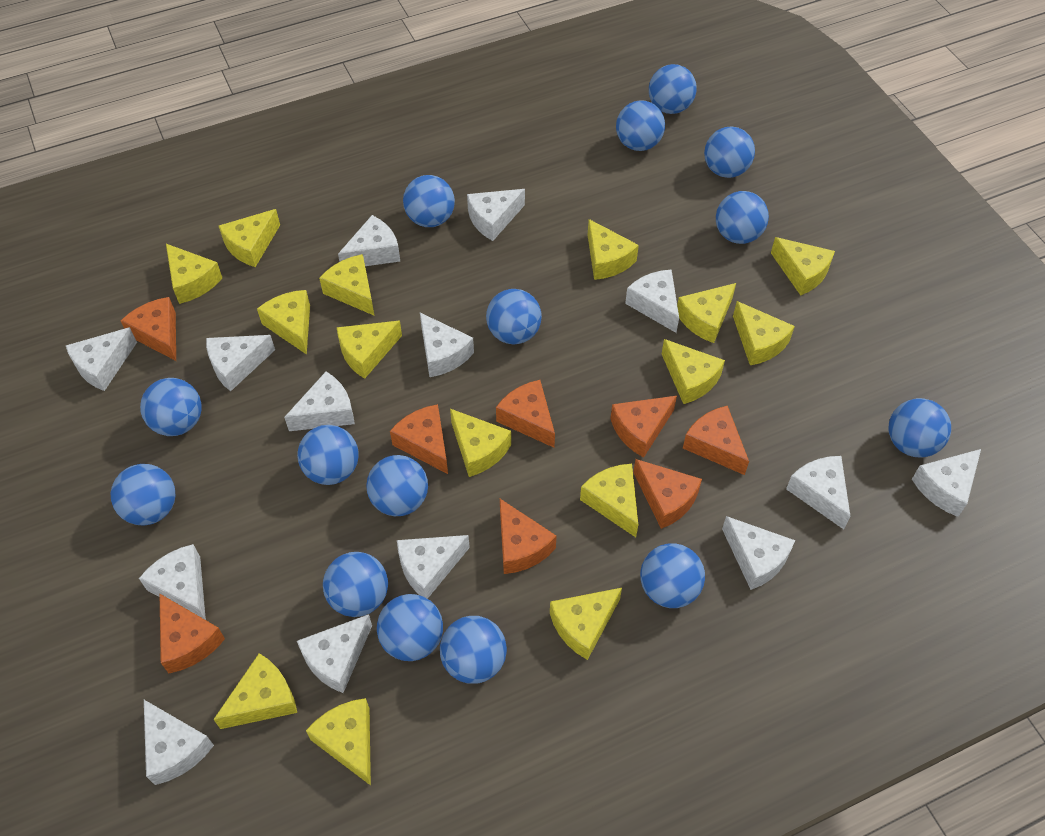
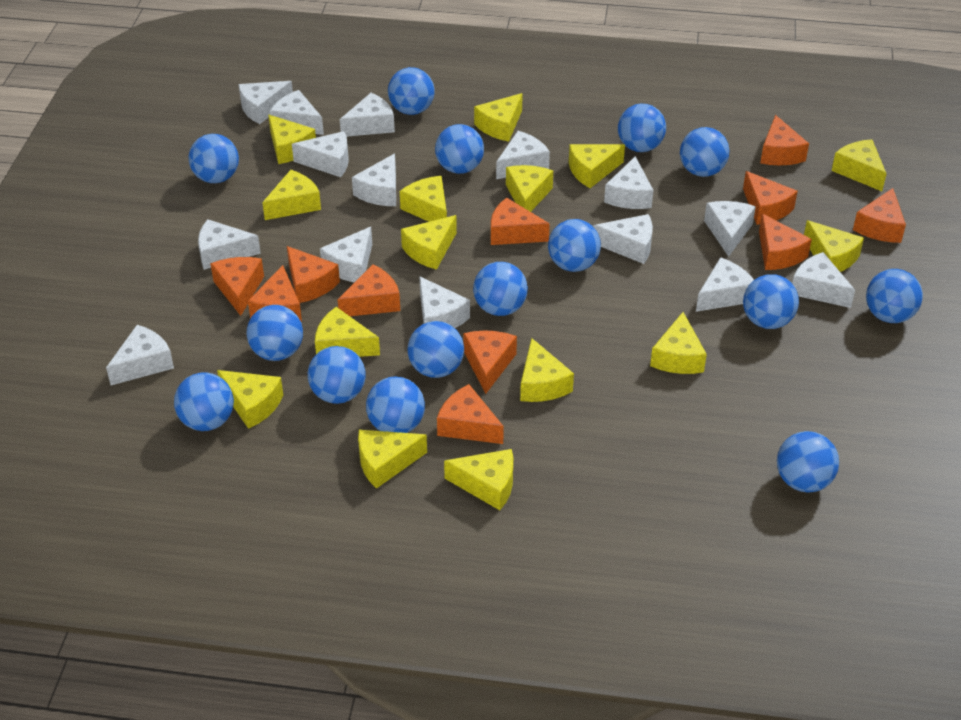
orange cheese: 8 -> 11
white cheese: 14 -> 15

